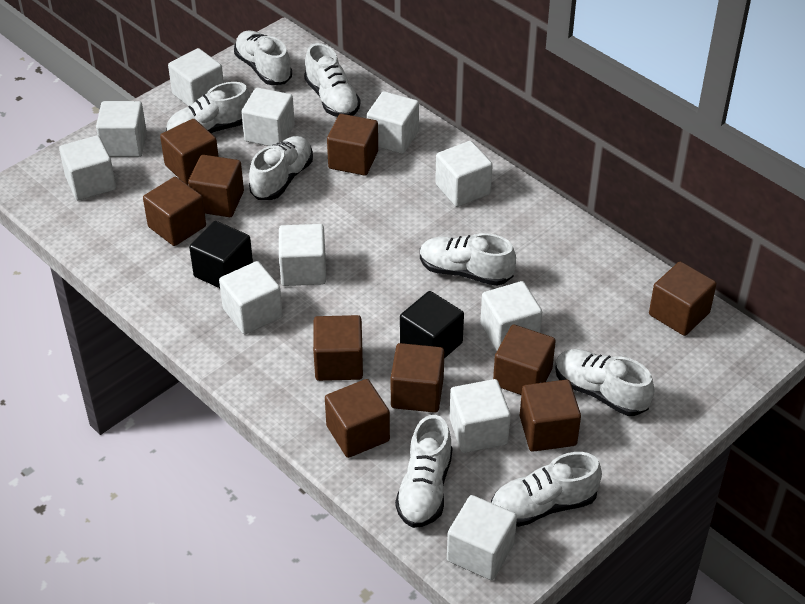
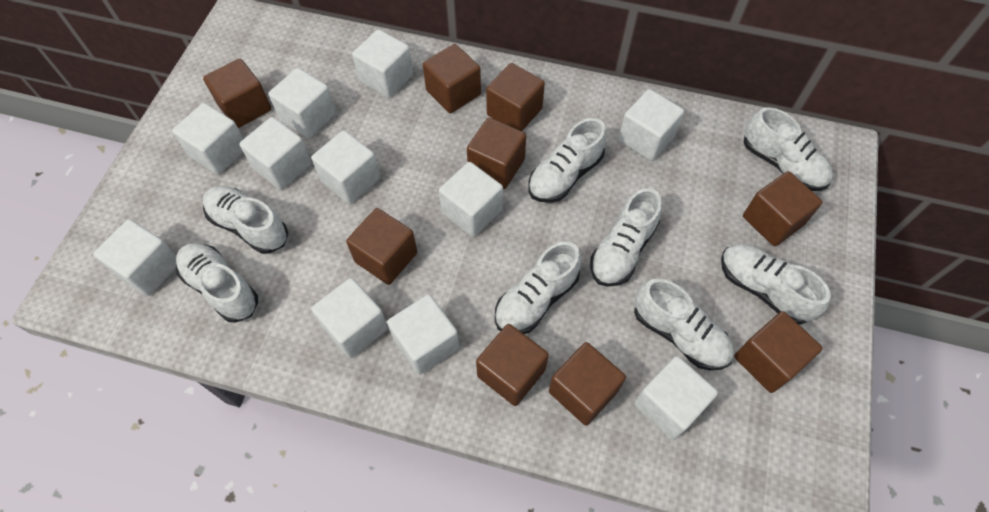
black cube: 2 -> 0
brown cube: 10 -> 9

